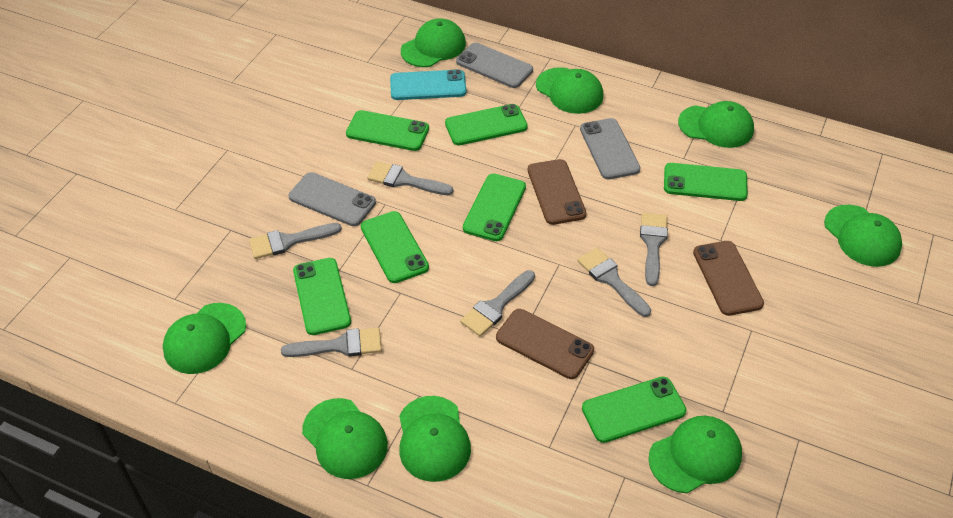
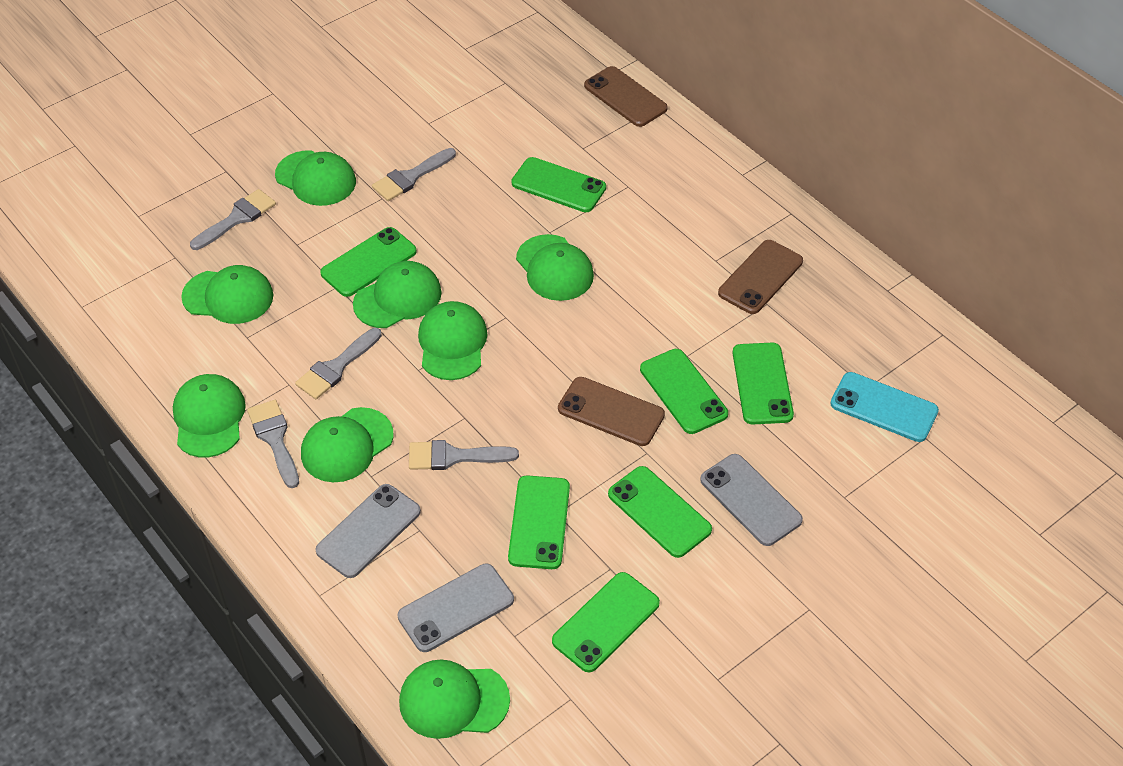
grey brush: 6 -> 5

